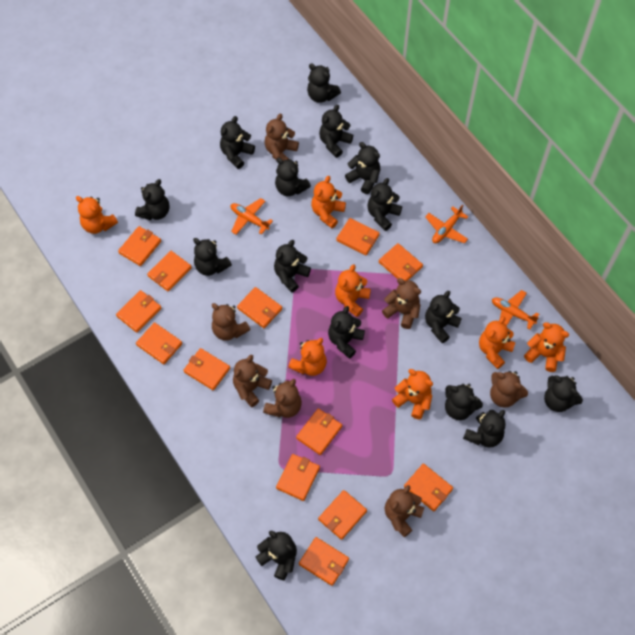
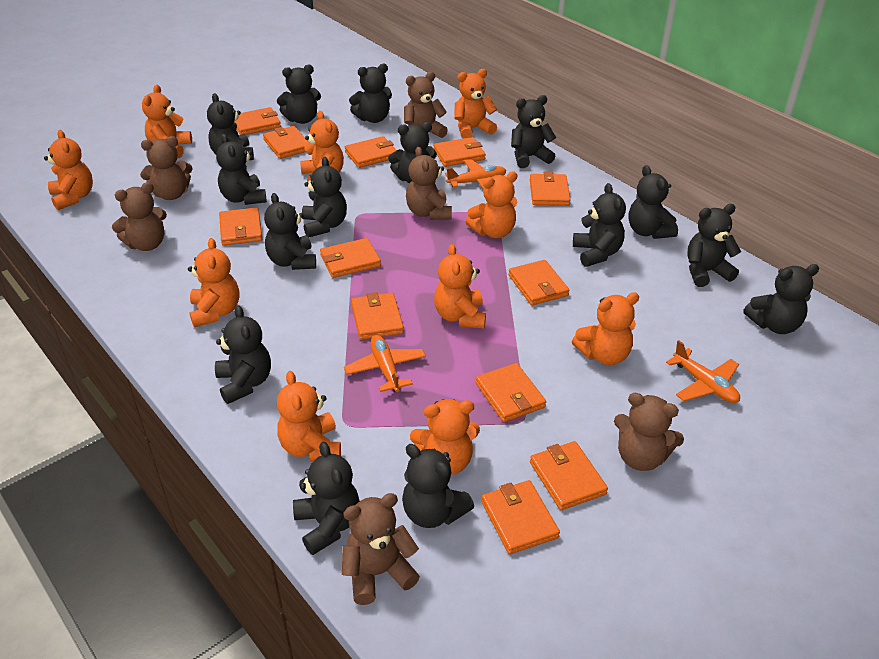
brown teddy bear: 7 -> 6
orange teddy bear: 7 -> 10
orange wallet: 13 -> 12

